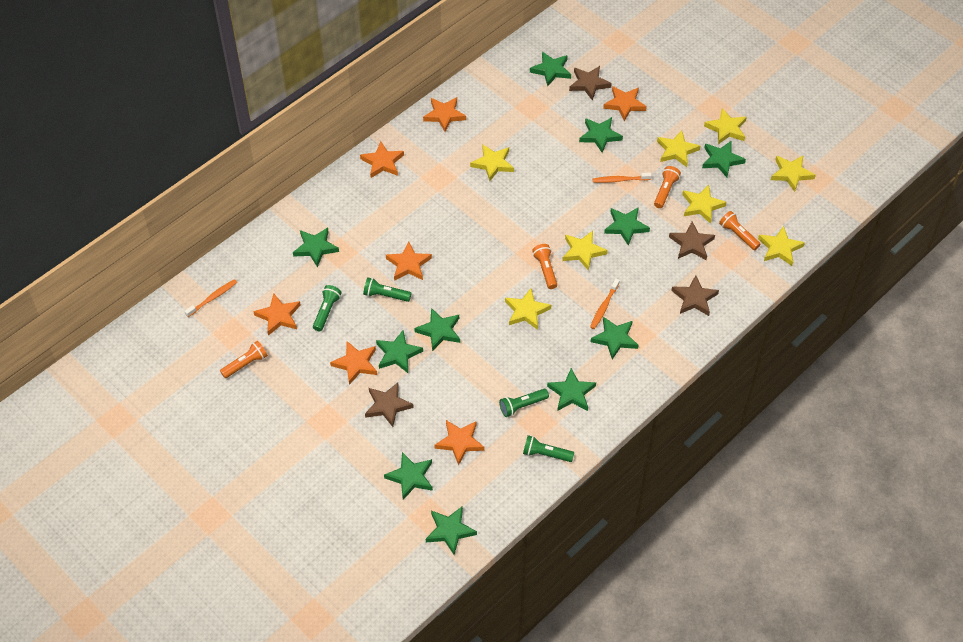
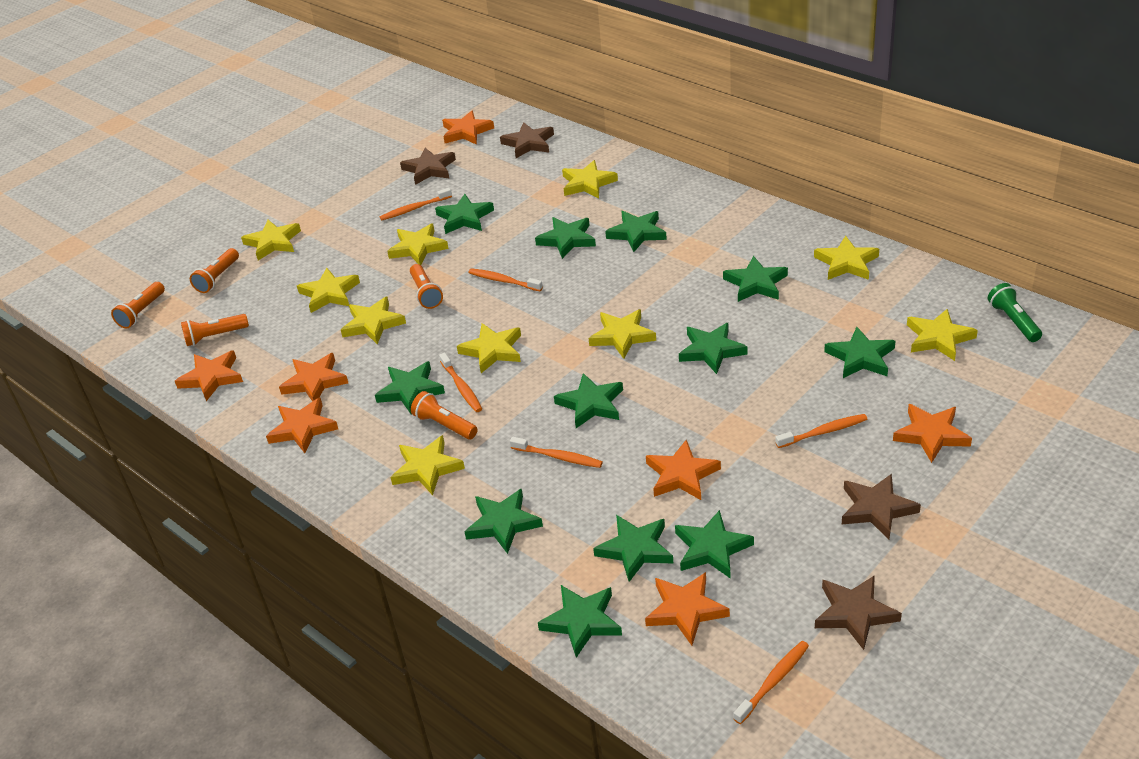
green flashlight: 4 -> 1
green star: 11 -> 12
orange flashlight: 4 -> 5
orange toothbrush: 3 -> 6
yellow star: 8 -> 10

